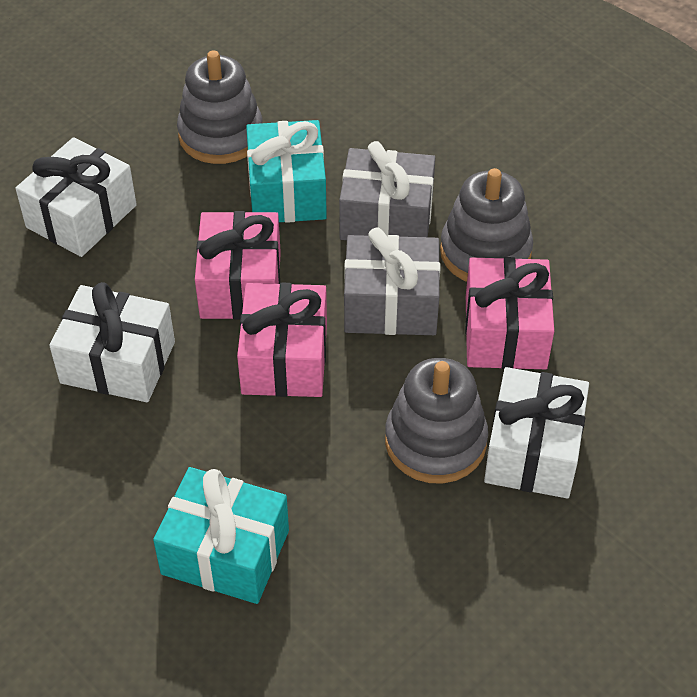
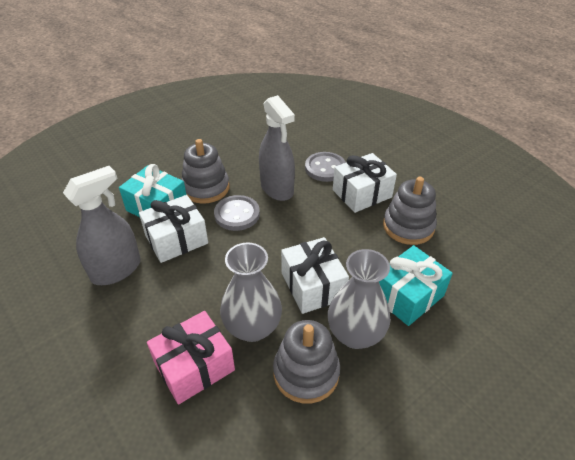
grey button: 0 -> 2
grey gift: 2 -> 0
grey spray bottle: 0 -> 2
grey vase: 0 -> 2
pink gift: 3 -> 1

